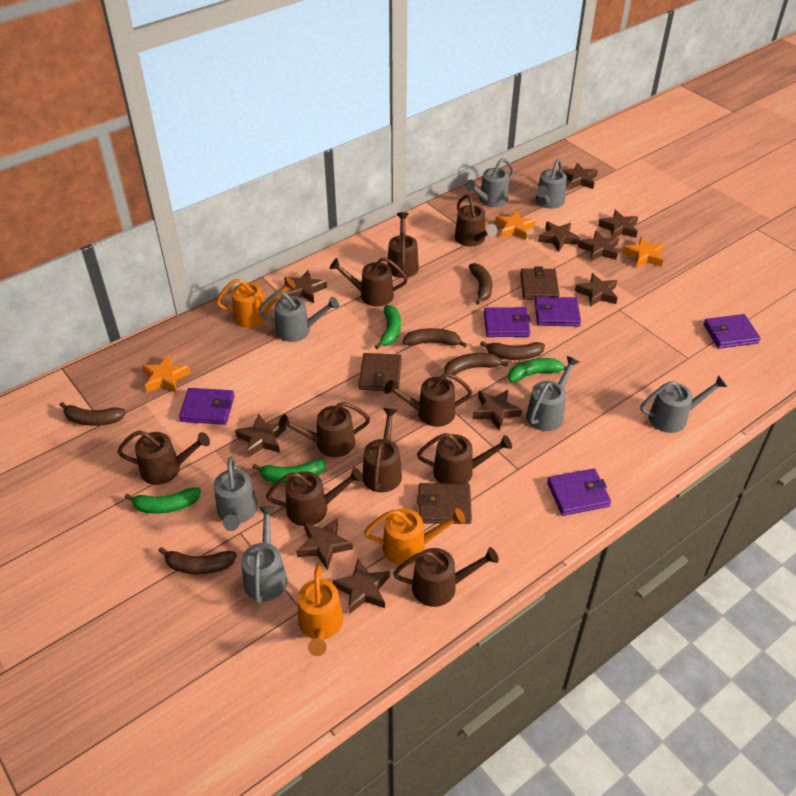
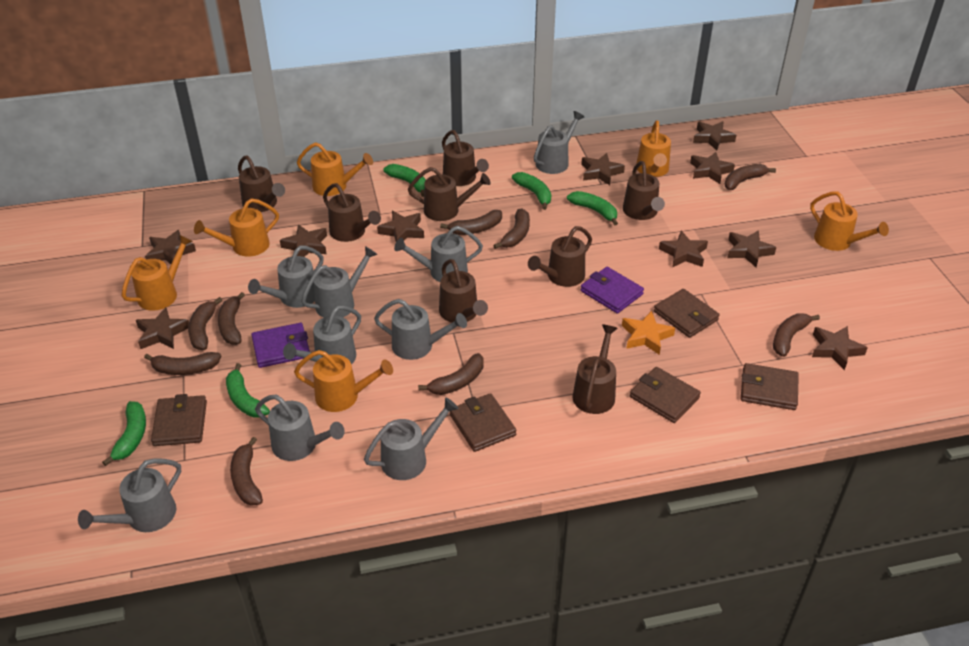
brown banana: 6 -> 9
brown wallet: 3 -> 5
brown watering can: 10 -> 8
green banana: 4 -> 5
grey watering can: 7 -> 9
orange star: 3 -> 1
orange watering can: 3 -> 6
purple wallet: 5 -> 2

